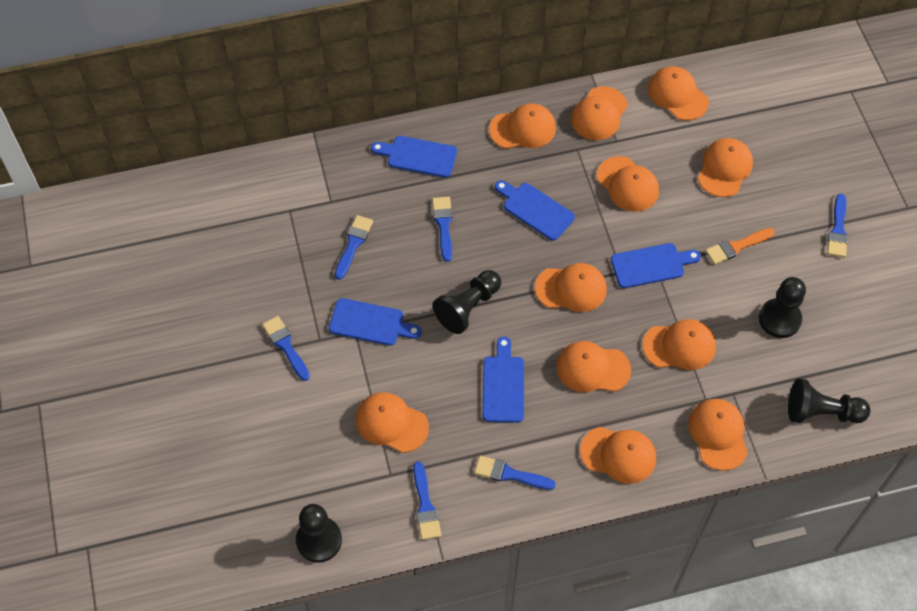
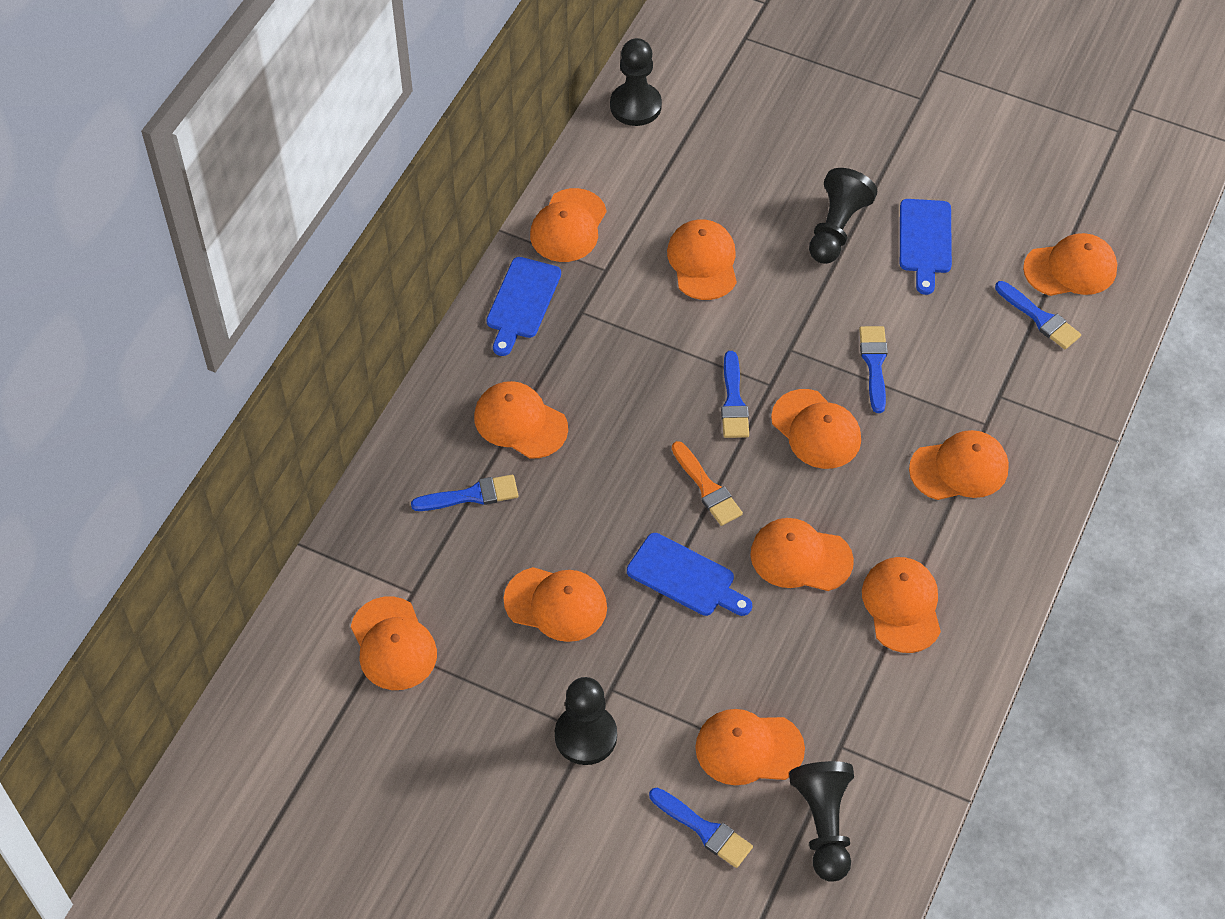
blue brush: 6 -> 5
blue cutting board: 5 -> 3

